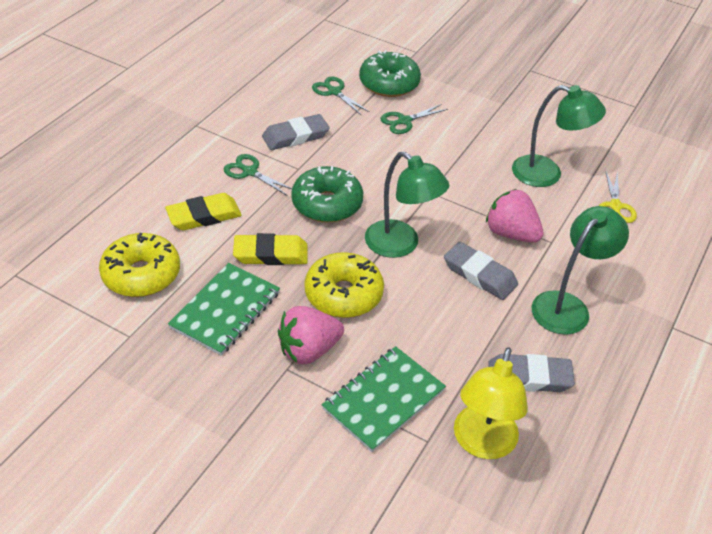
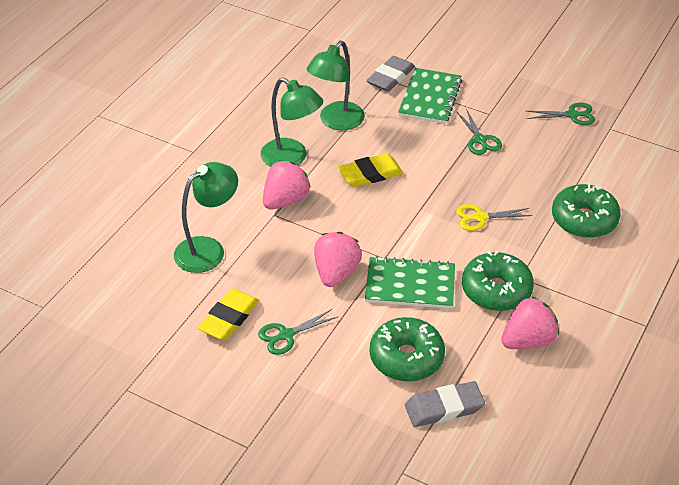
green donut: 2 -> 3
grey eraser: 3 -> 2
pink strawberry: 2 -> 3
yellow donut: 2 -> 0
yellow lamp: 1 -> 0

